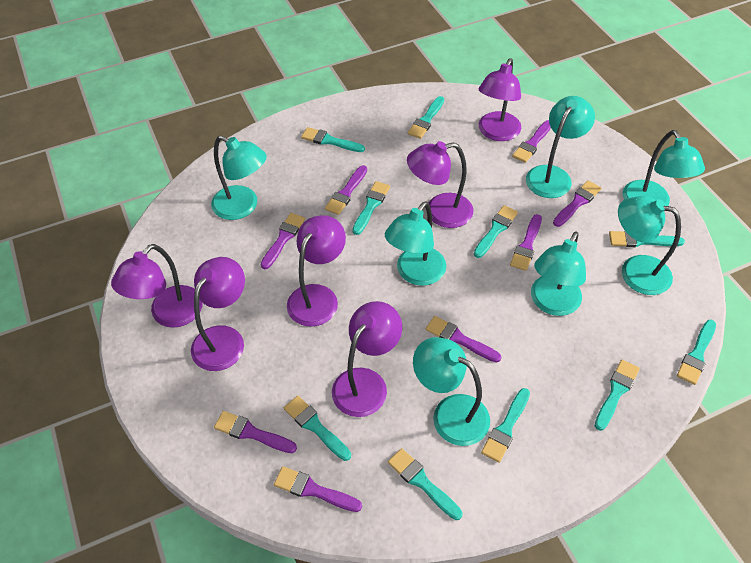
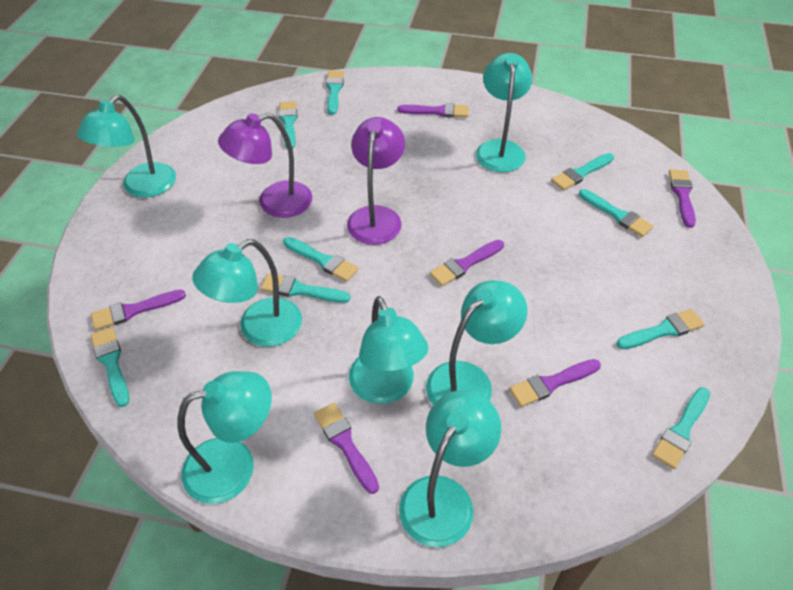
purple brush: 8 -> 6
purple lamp: 6 -> 2
turquoise brush: 10 -> 9

